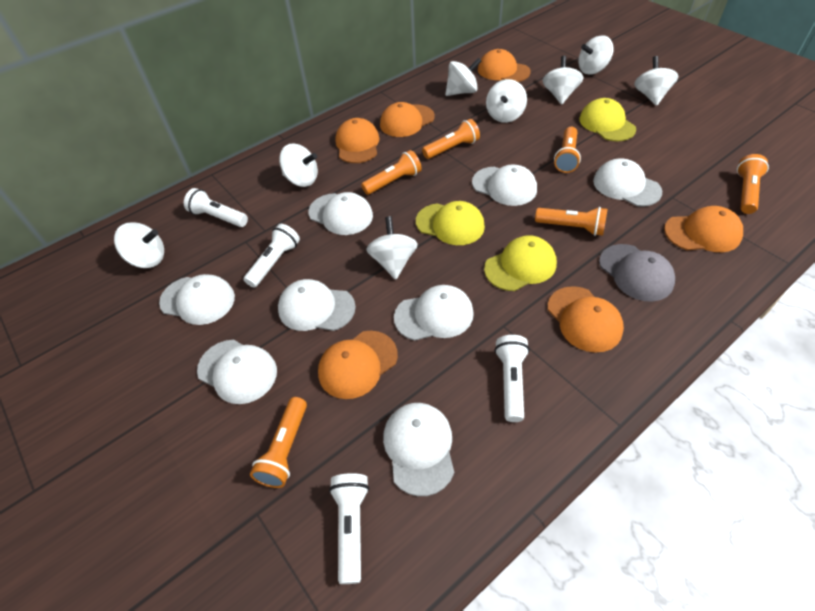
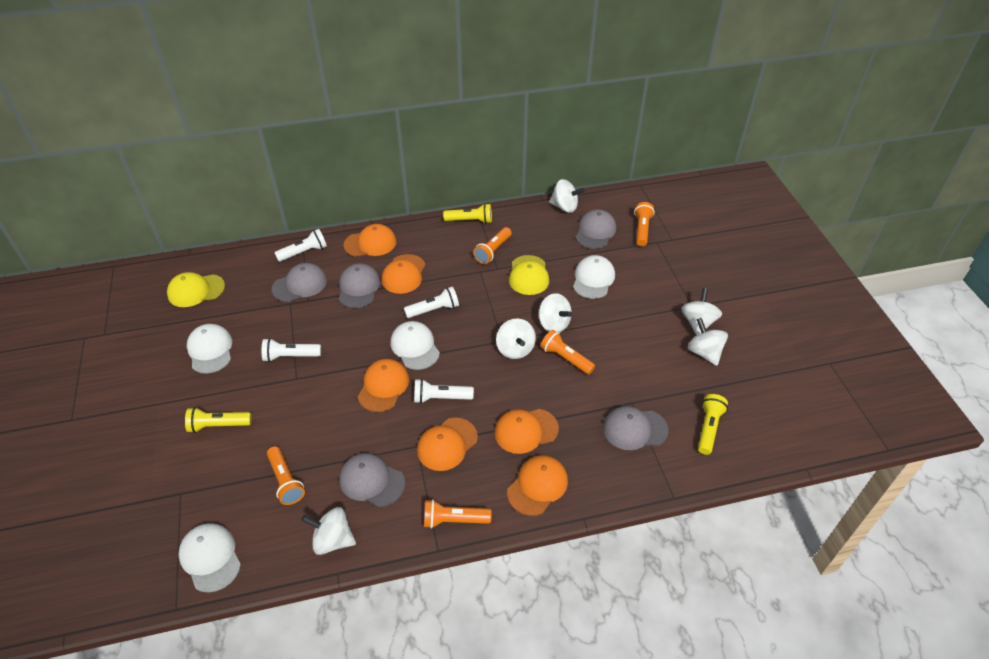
grey cap: 1 -> 5
orange flashlight: 6 -> 5
white cap: 8 -> 4
white spinning top: 8 -> 6
yellow cap: 3 -> 2
yellow flashlight: 0 -> 3

